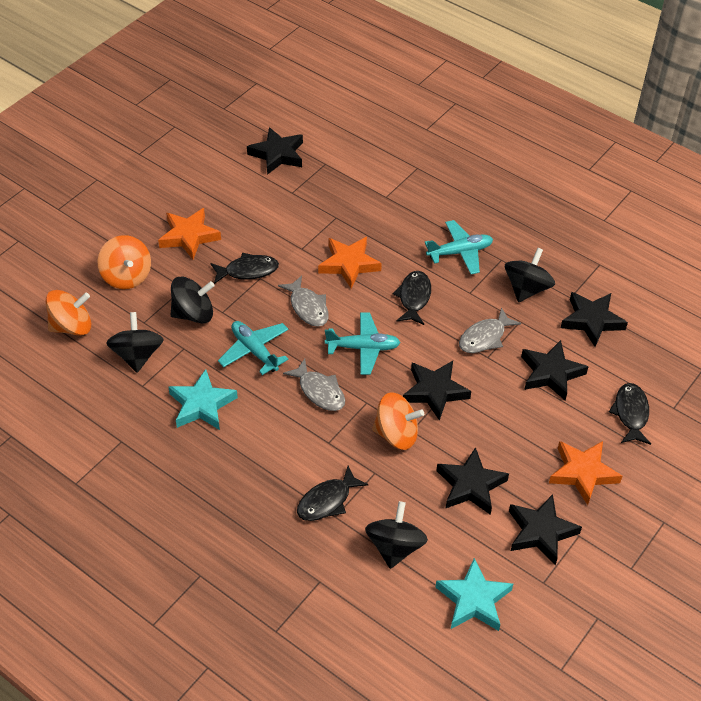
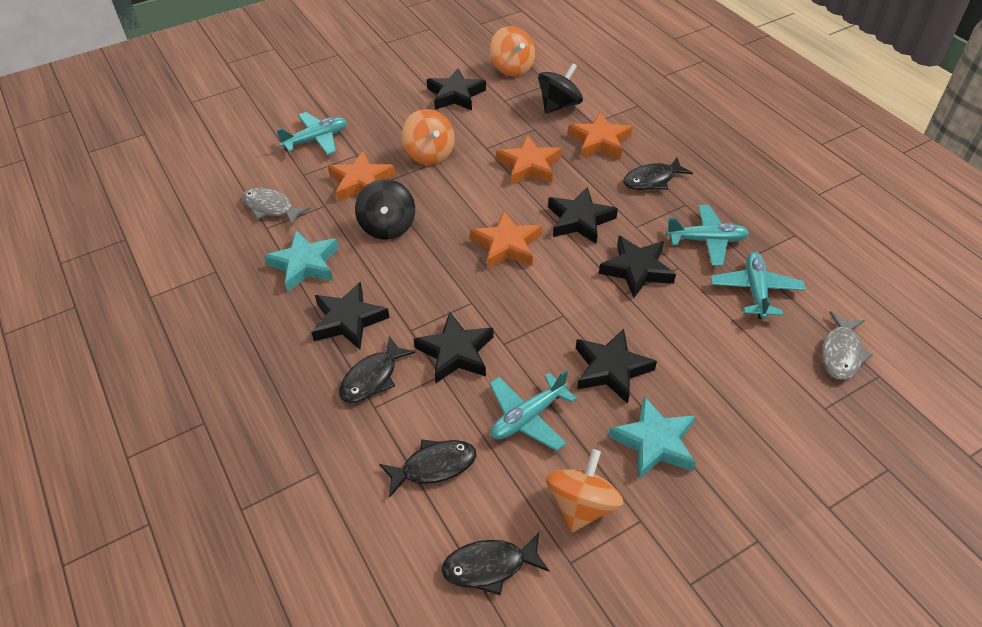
black spinning top: 4 -> 2
grey fish: 3 -> 2
orange star: 3 -> 4
turquoise plane: 3 -> 4

